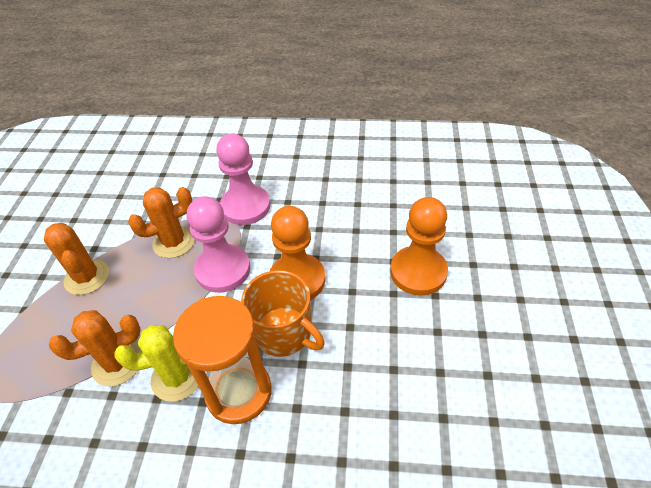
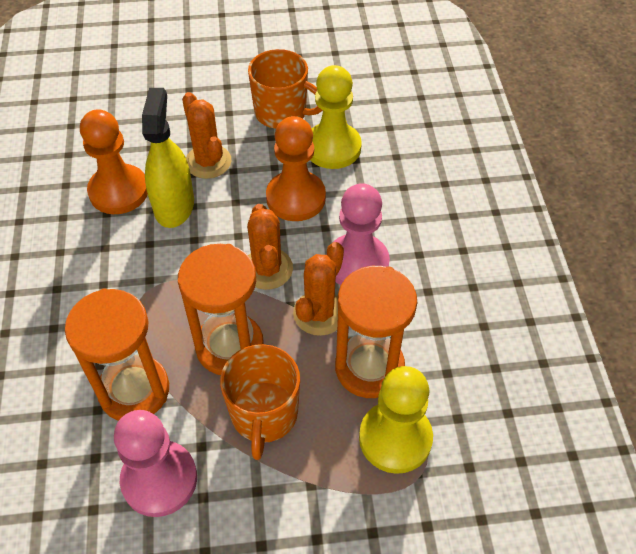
orange hourglass: 1 -> 3
orange mug: 1 -> 2
yellow cactus: 1 -> 0
yellow pawn: 0 -> 2
yellow spray bottle: 0 -> 1

